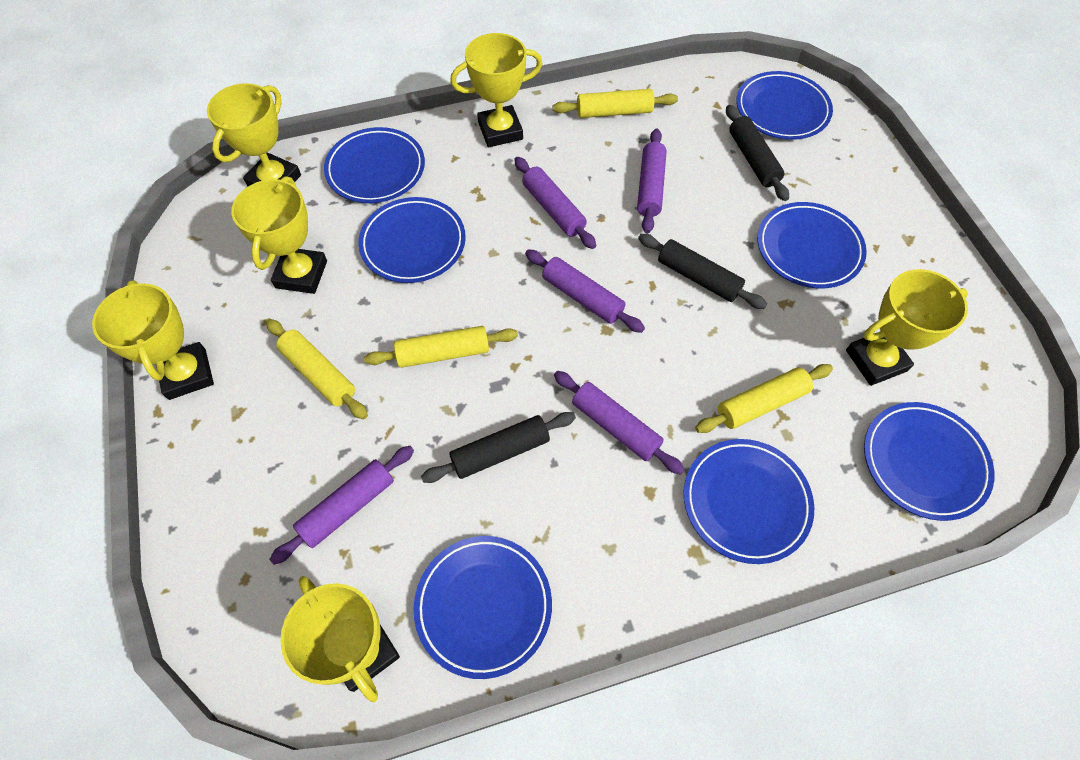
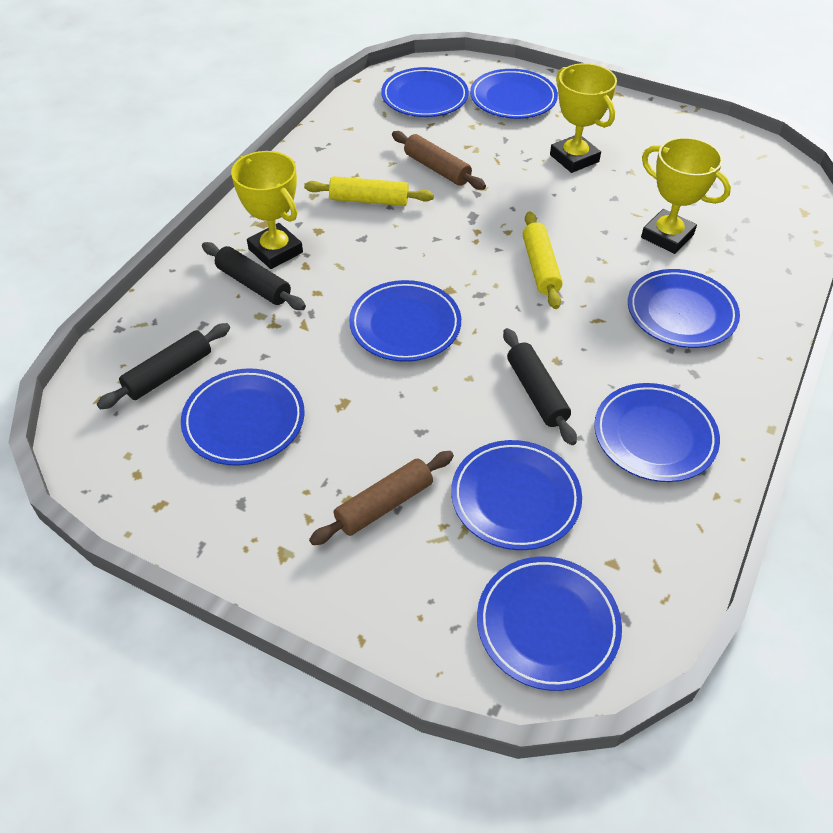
blue plate: 7 -> 8
brown rolling pin: 0 -> 2
purple rolling pin: 5 -> 0
yellow rolling pin: 4 -> 2
yellow trophy: 6 -> 3

